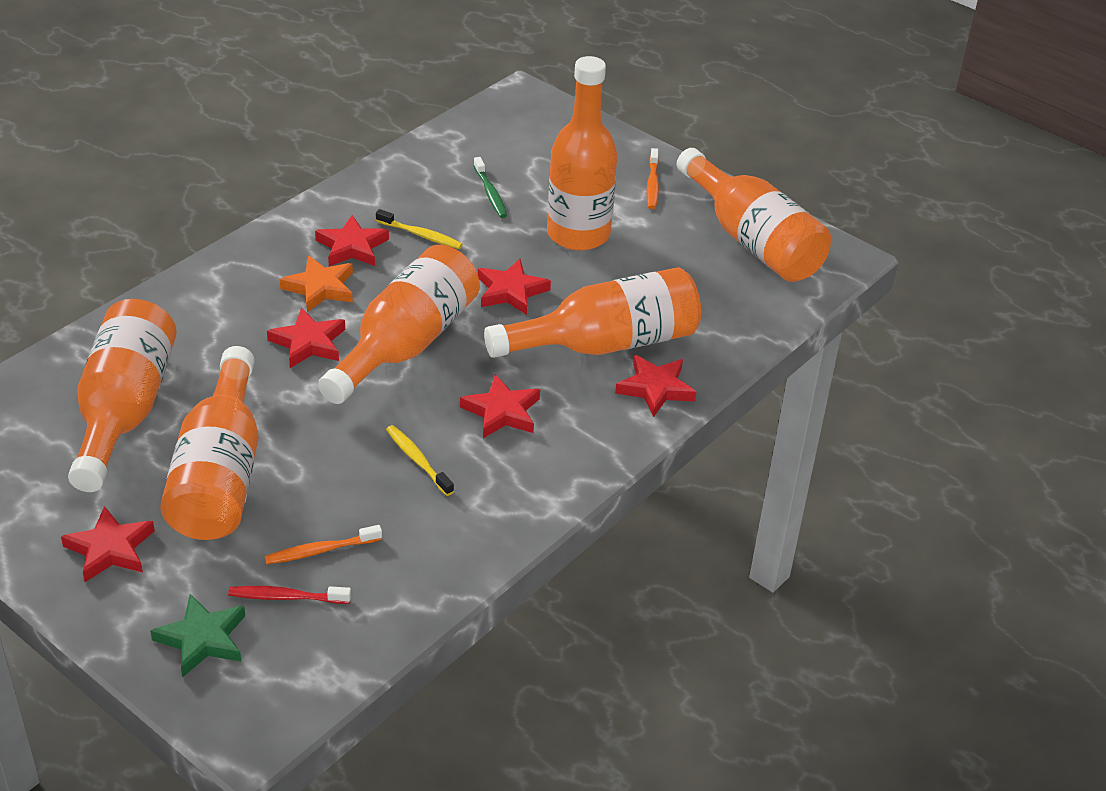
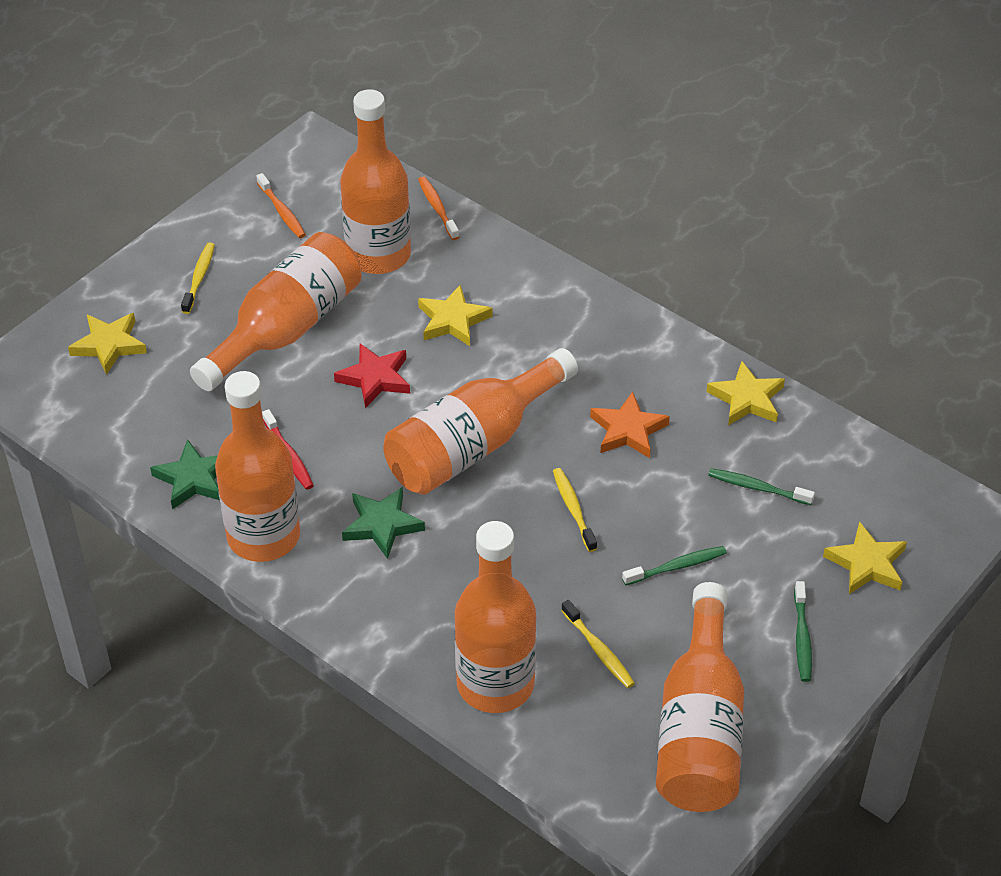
green star: 1 -> 2
green toothbrush: 1 -> 3
red star: 6 -> 1
yellow star: 0 -> 4
yellow toothbrush: 2 -> 3

